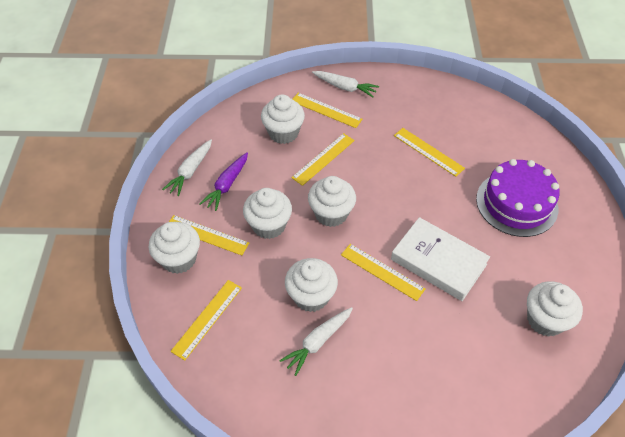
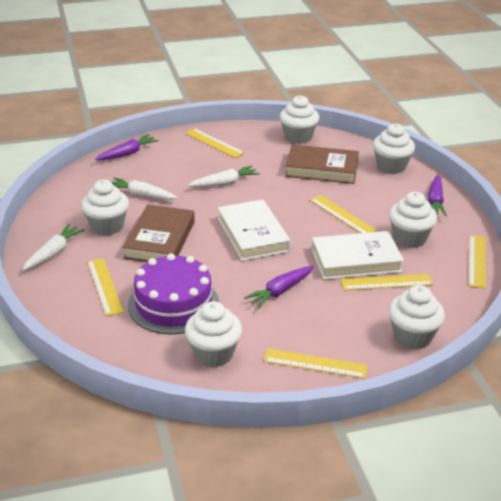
brown book: 0 -> 2
purple carrot: 1 -> 3
white book: 1 -> 2

